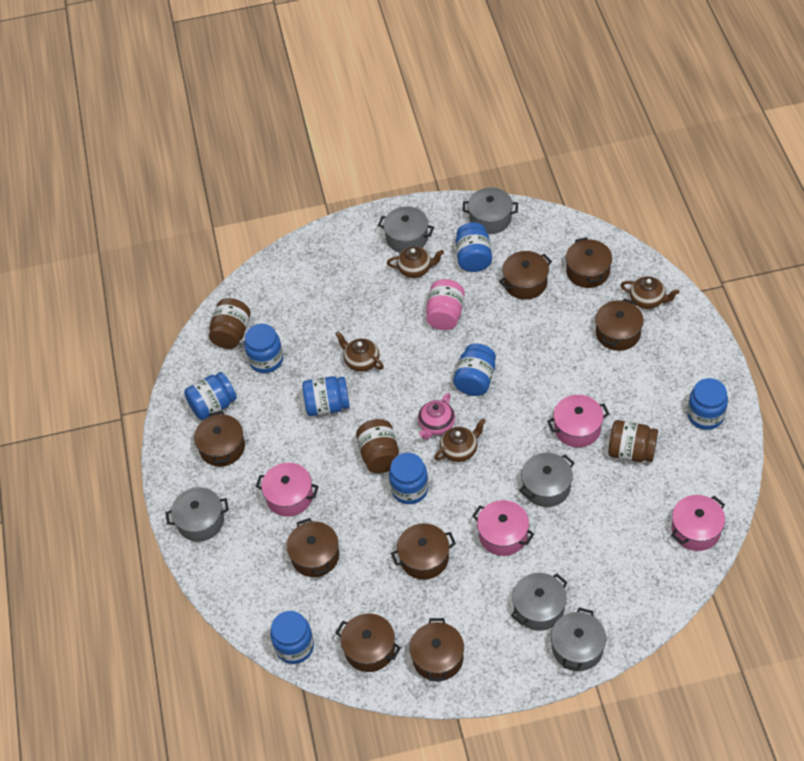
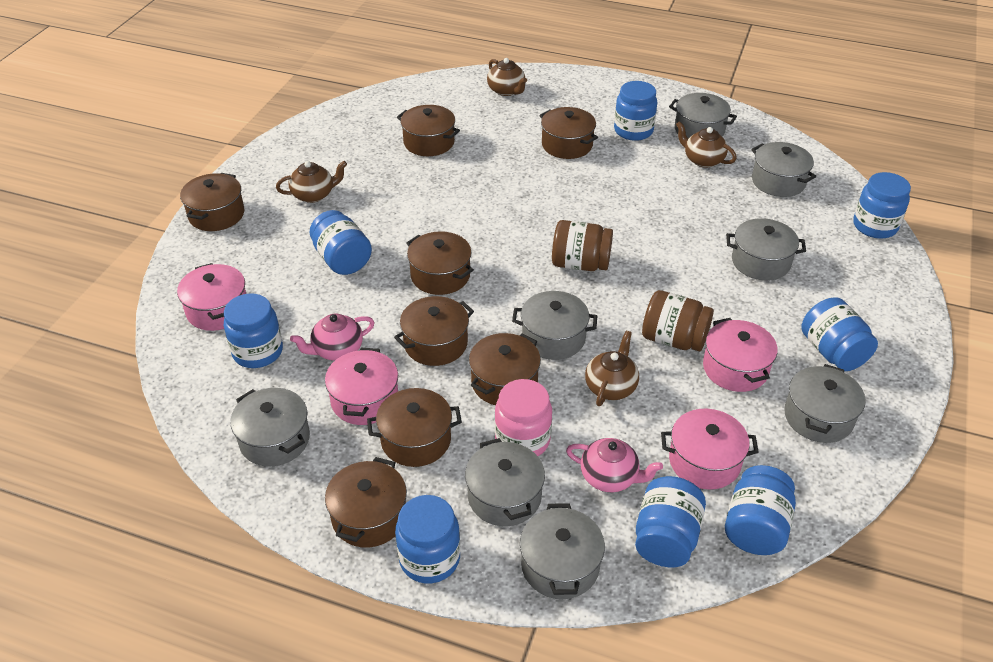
brown jar: 3 -> 2
grey pot: 6 -> 8
pink teapot: 1 -> 2

